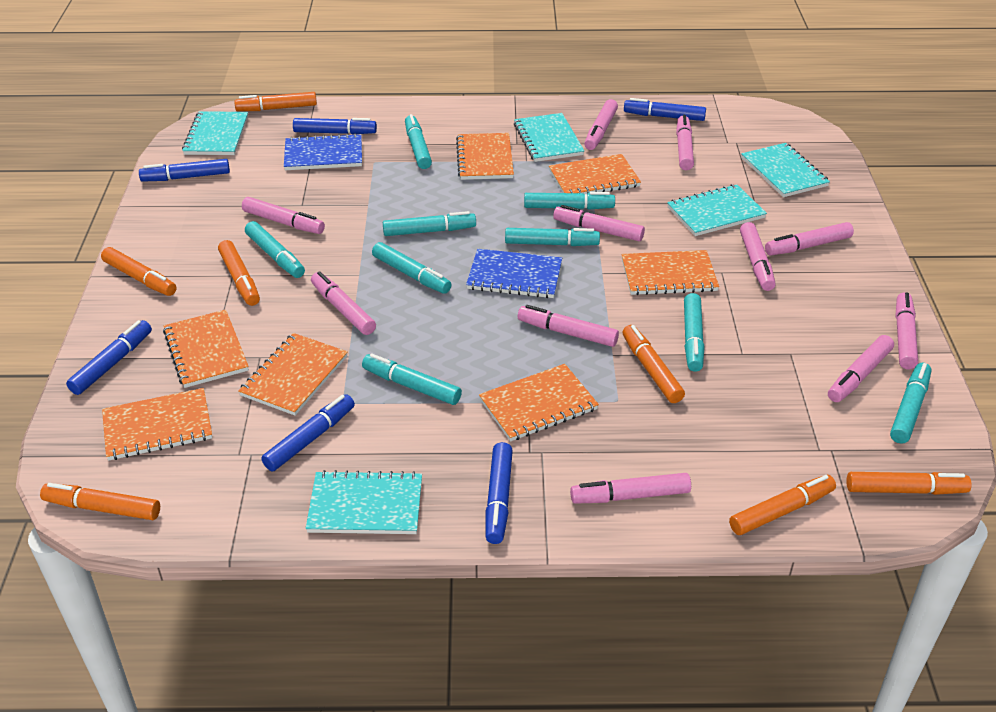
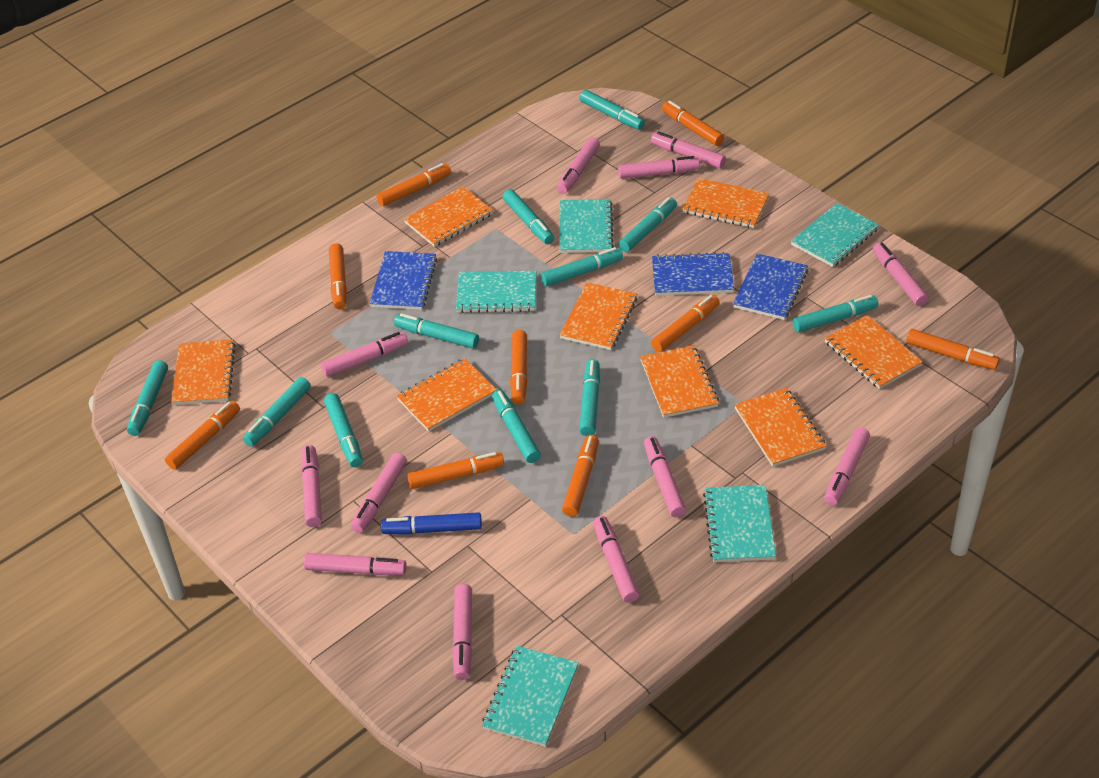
blue marker: 6 -> 1
blue notebook: 2 -> 3
orange marker: 7 -> 9
orange notebook: 7 -> 8
pink marker: 11 -> 12
turquoise marker: 9 -> 11

